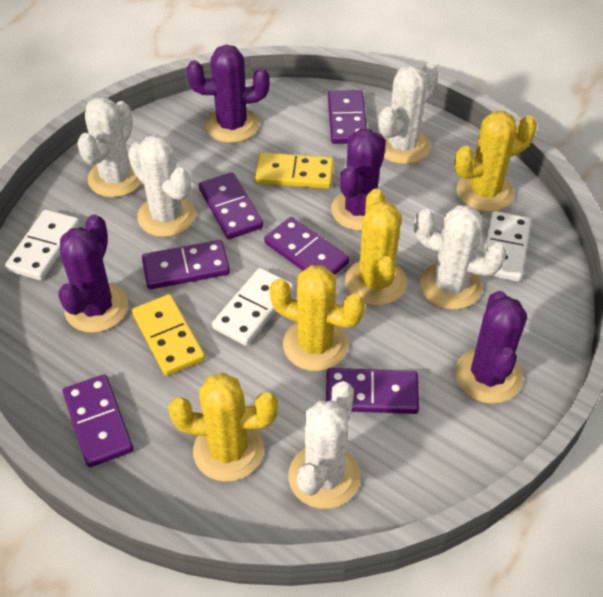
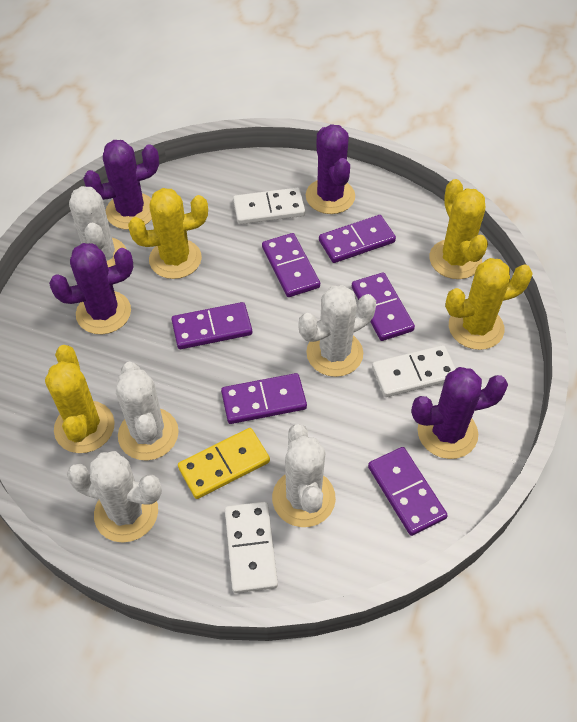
yellow domino: 2 -> 1

